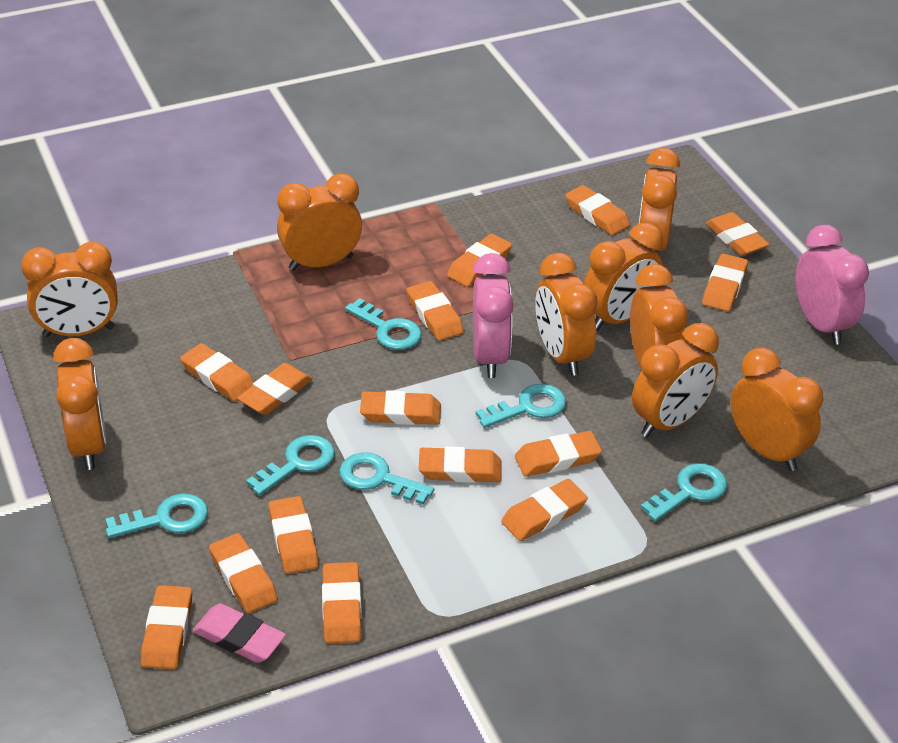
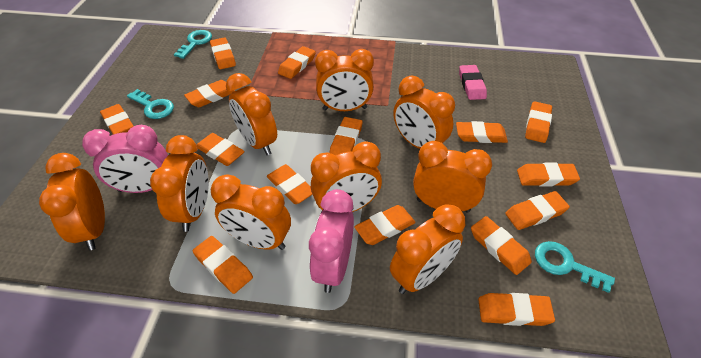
turquoise key: 6 -> 3

